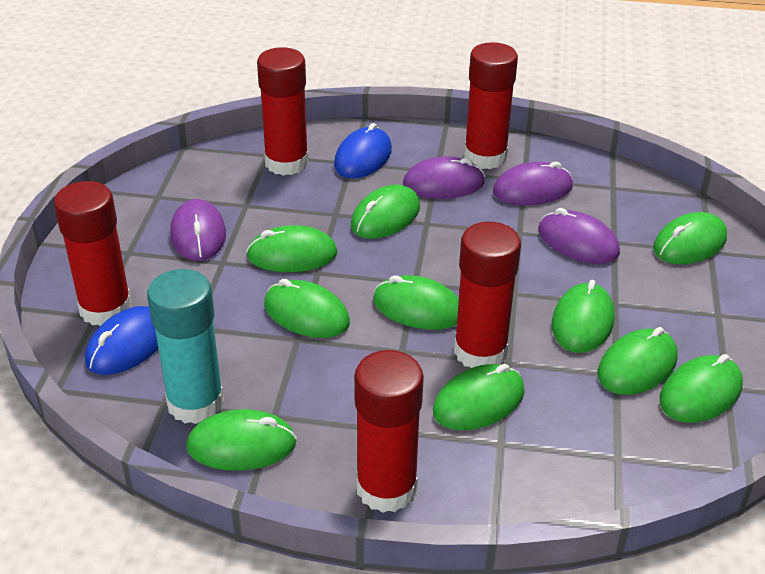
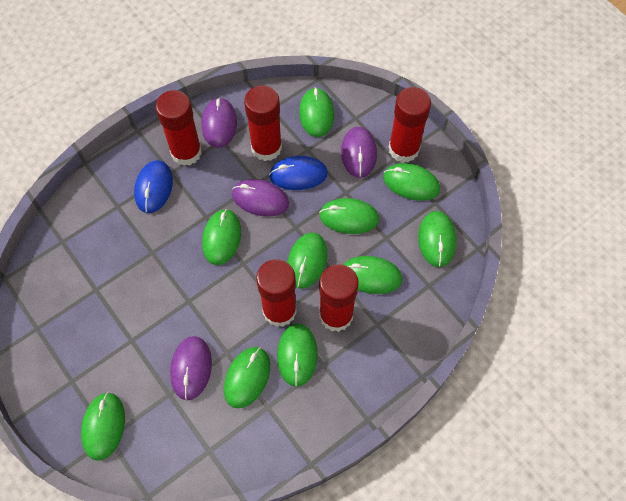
turquoise glue stick: 1 -> 0

